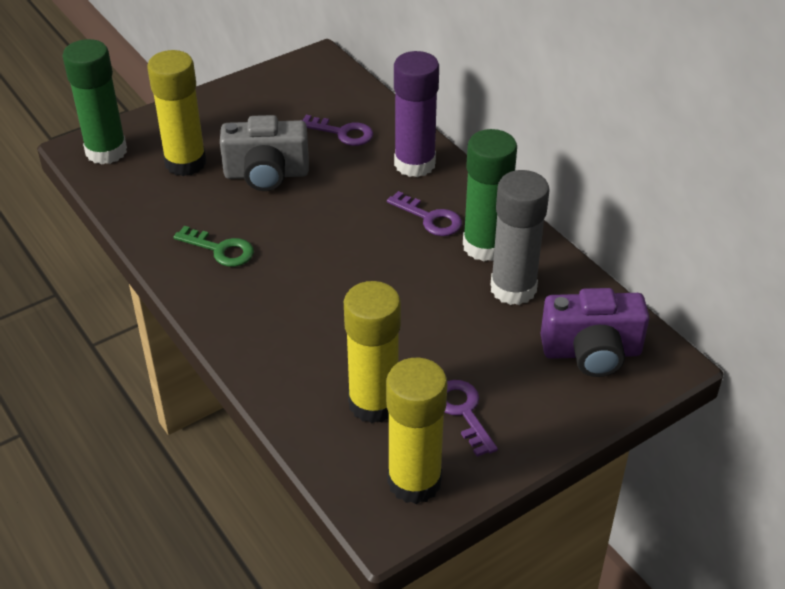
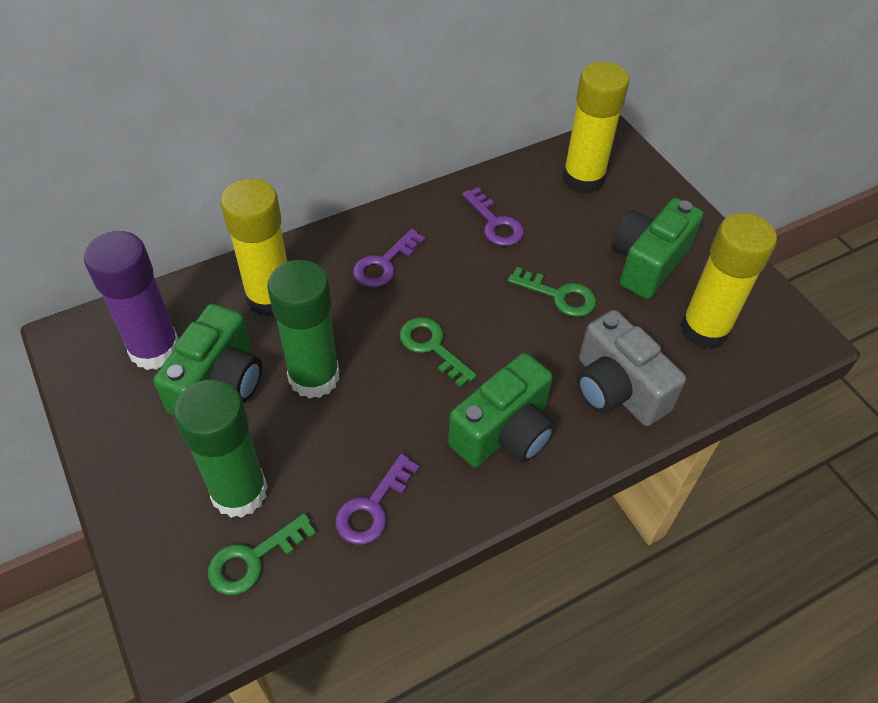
green camera: 0 -> 3
green key: 1 -> 3
grey glue stick: 1 -> 0
purple camera: 1 -> 0

